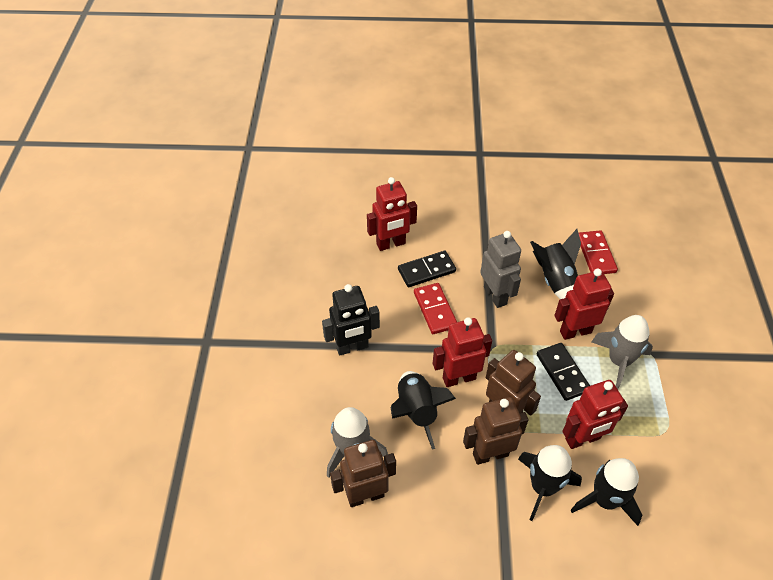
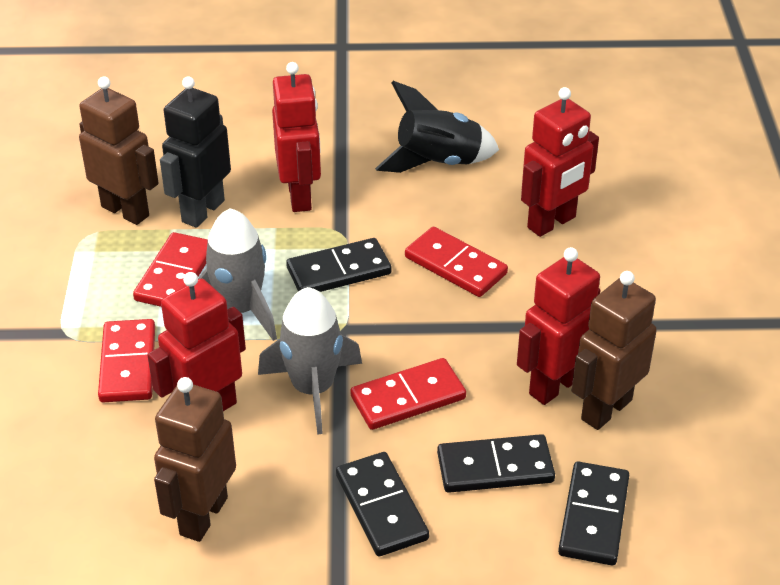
black domino: 2 -> 4
black rocket: 4 -> 1
grey robot: 1 -> 0
red domino: 2 -> 4

